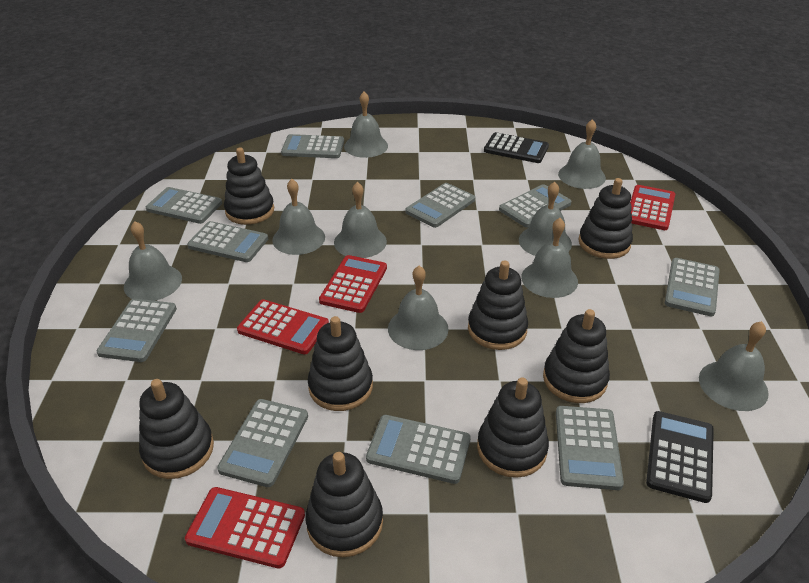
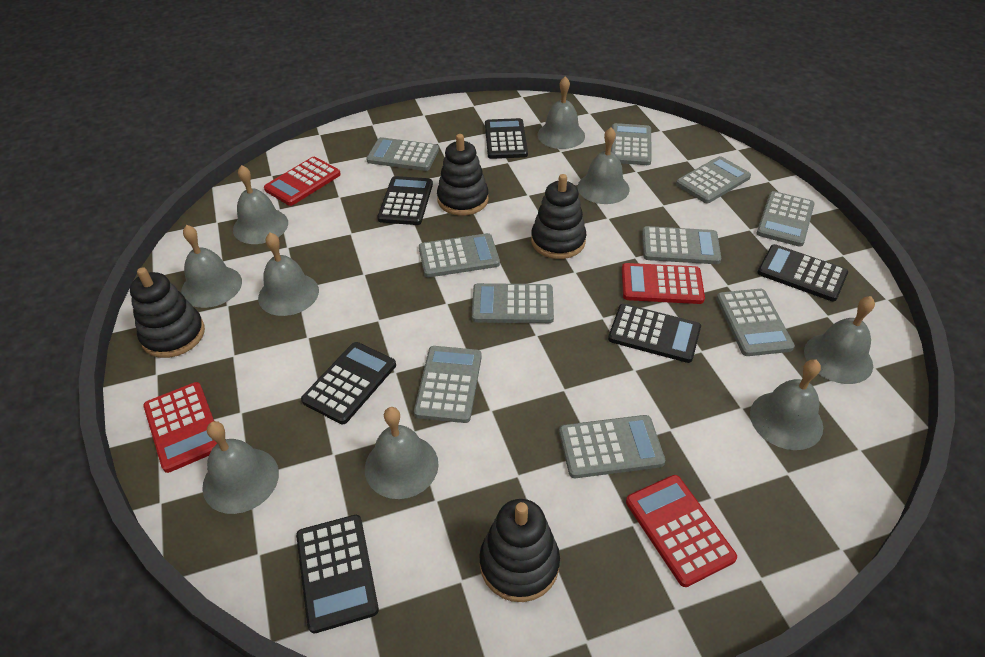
black calculator: 2 -> 6
black stacking toy: 8 -> 4

